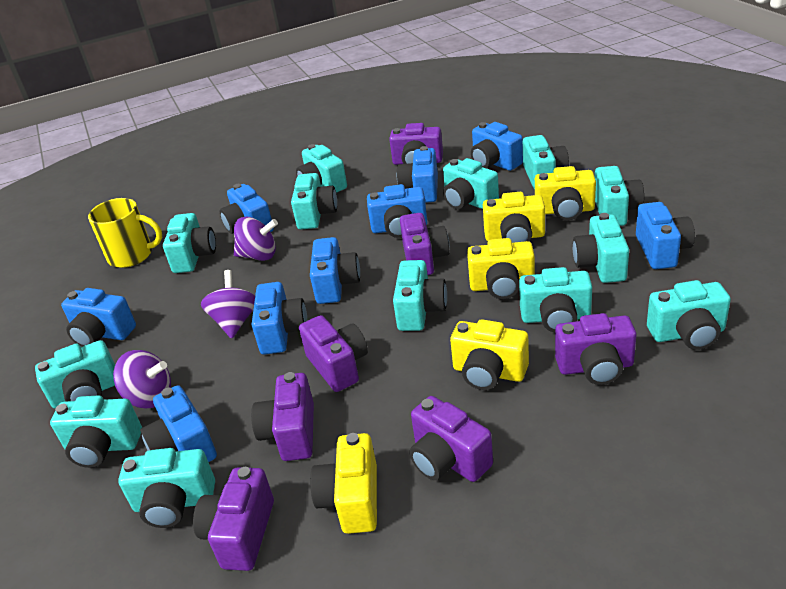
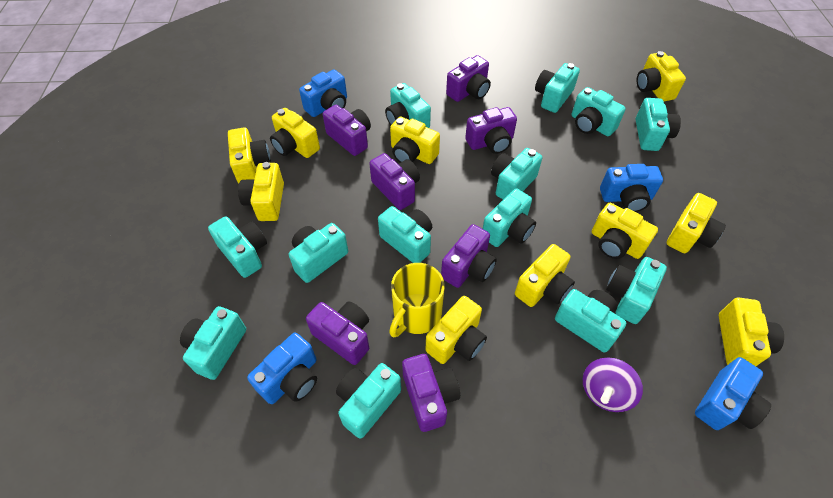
blue camera: 9 -> 4
purple spinning top: 3 -> 1
yellow camera: 5 -> 10

